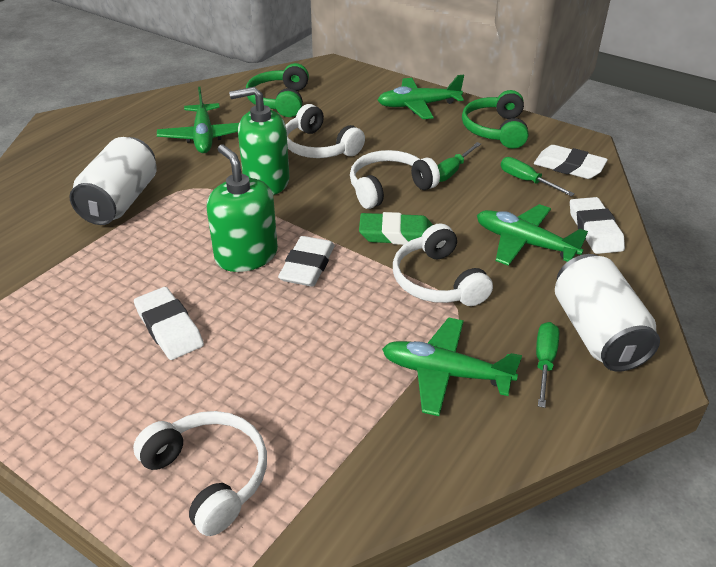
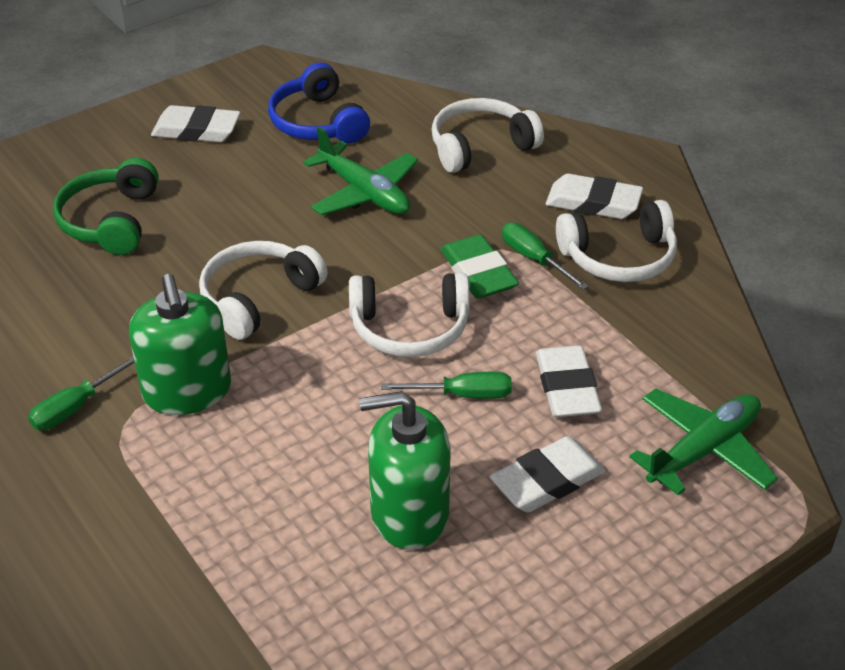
blue headphones: 0 -> 1
green headphones: 2 -> 1
green plane: 4 -> 2
white can: 2 -> 0

